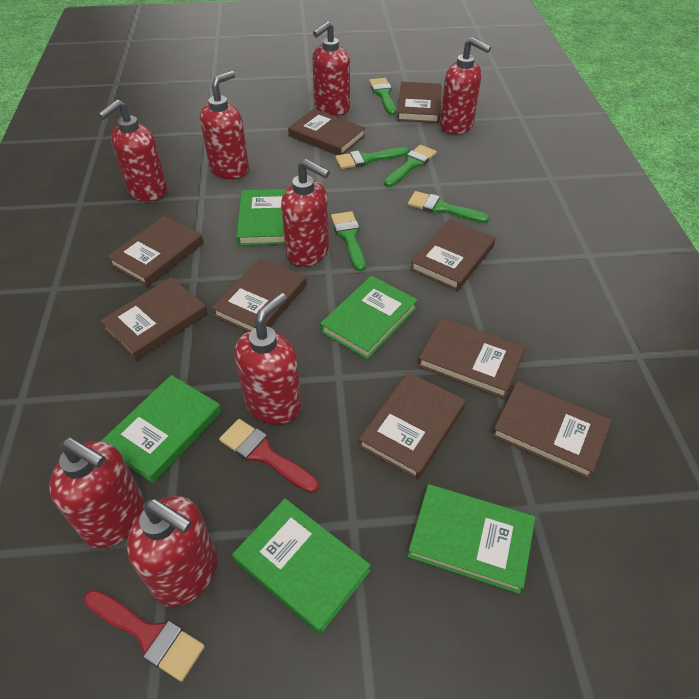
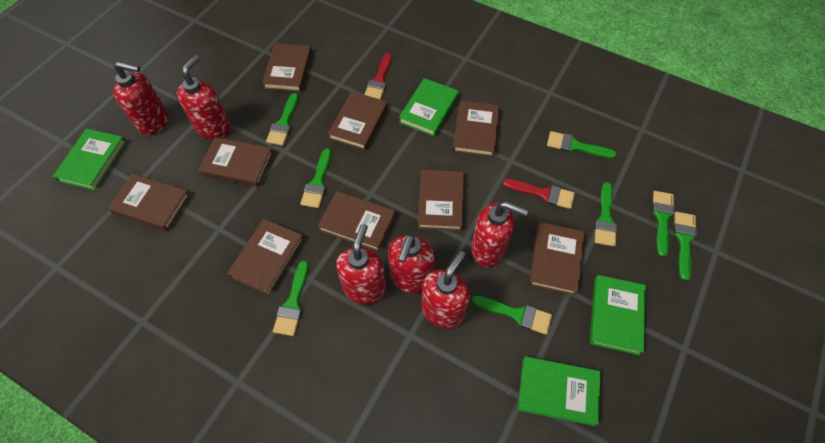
green book: 5 -> 4
green brush: 5 -> 8
red soap dispenser: 8 -> 6

